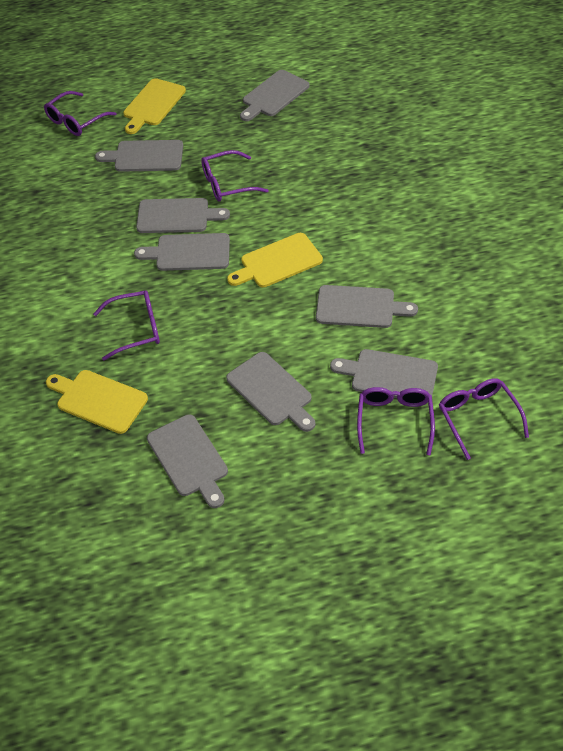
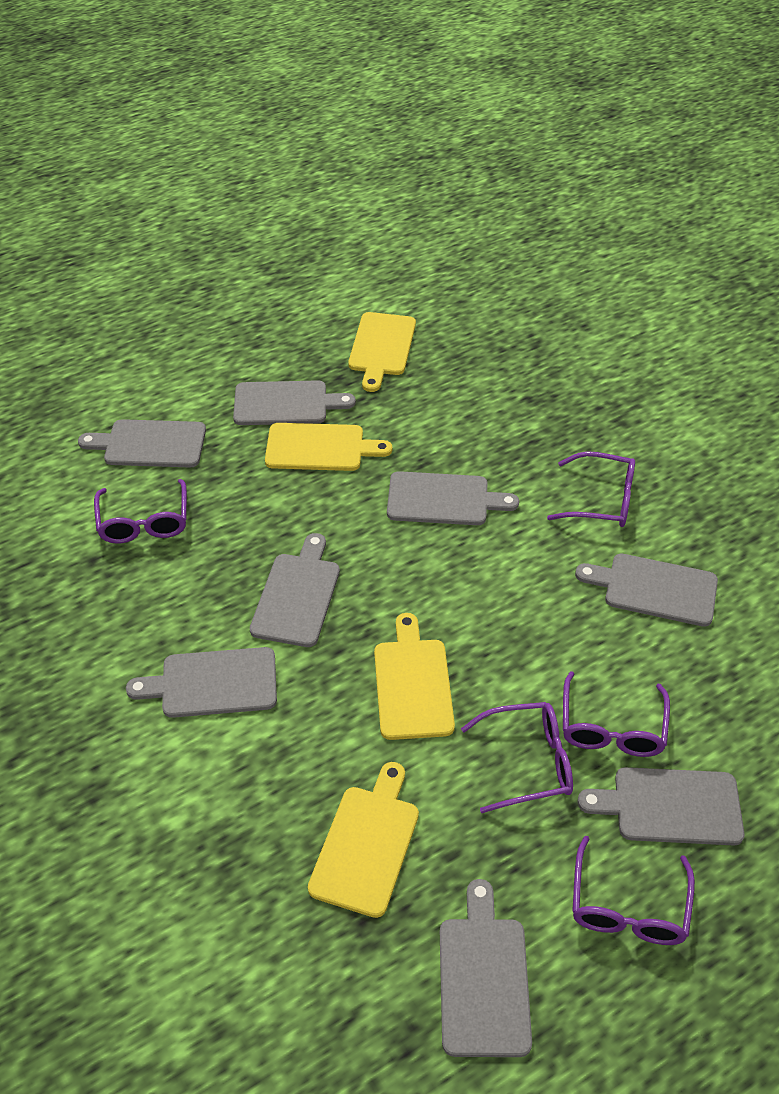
yellow cutting board: 3 -> 4

